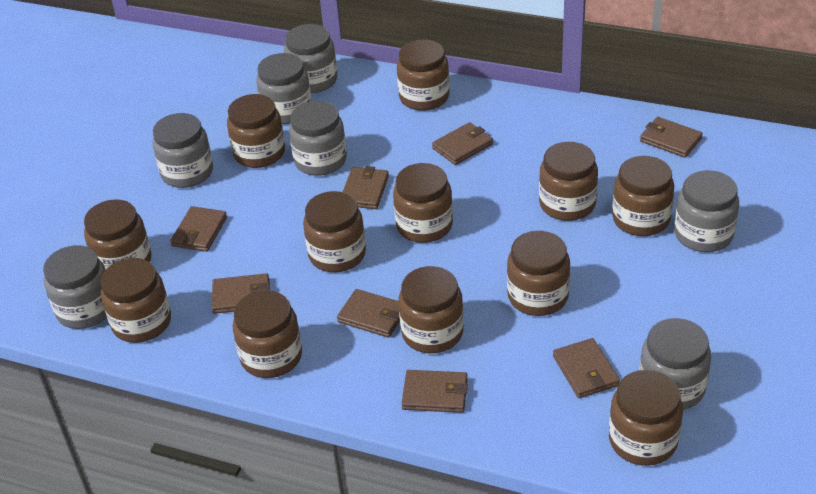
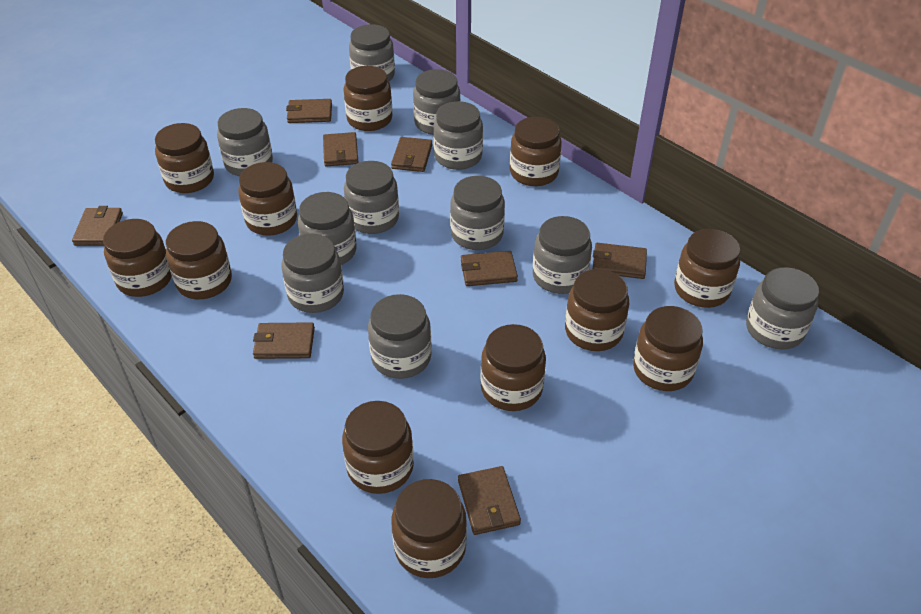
grey jar: 7 -> 11

